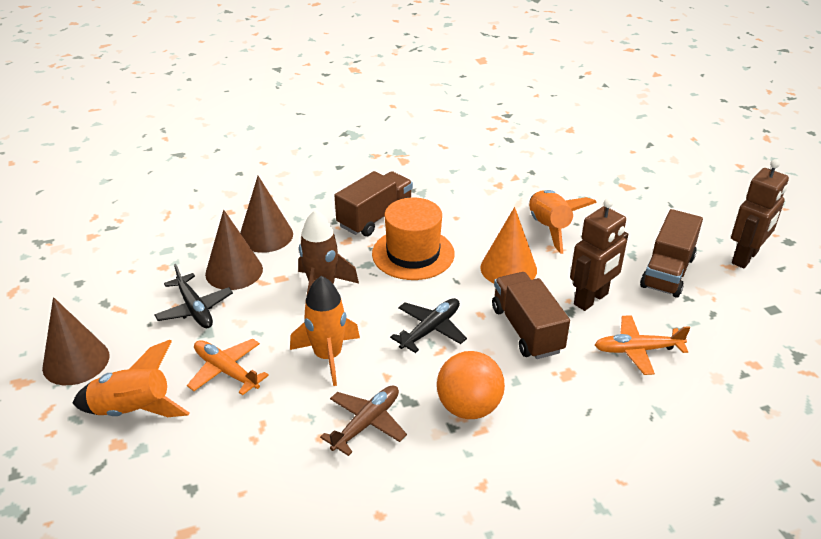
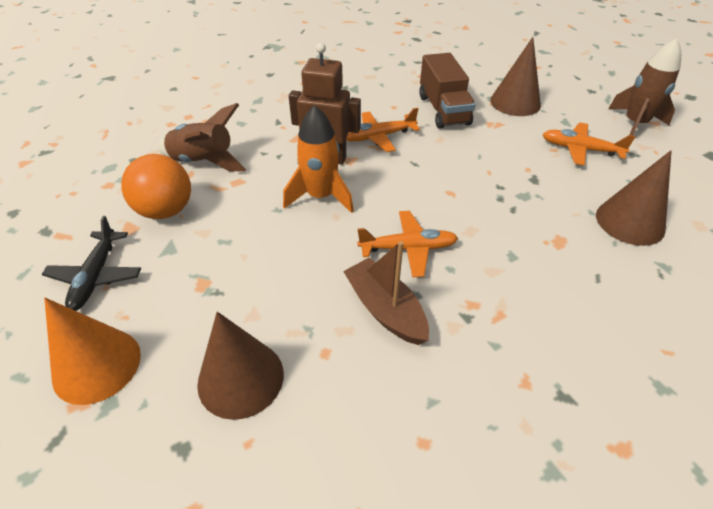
black plane: 2 -> 1
brown boat: 0 -> 1
brown plane: 1 -> 0
brown robot: 2 -> 1
brown rocket: 1 -> 2
brown truck: 3 -> 1
orange hat: 1 -> 0
orange plane: 2 -> 3
orange rocket: 3 -> 1

